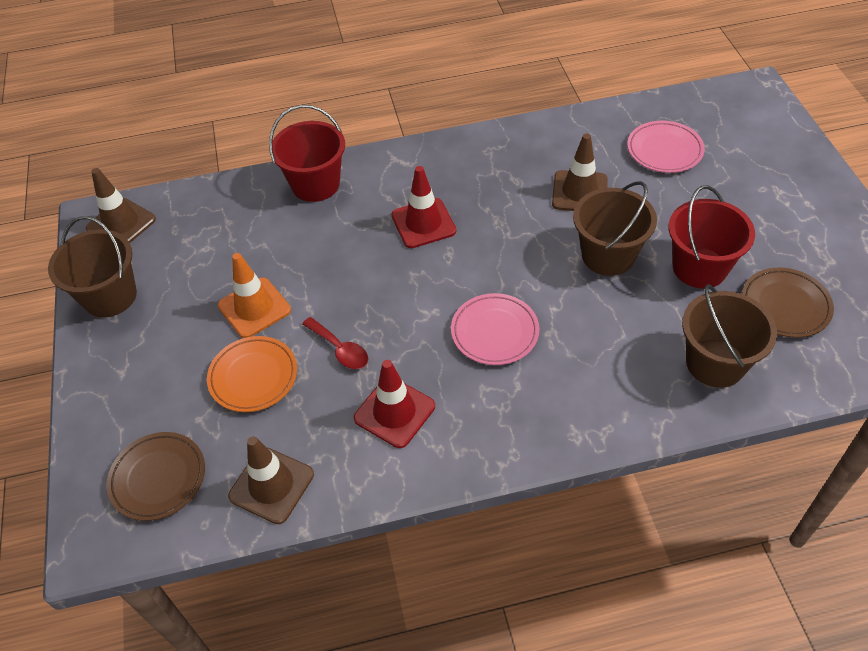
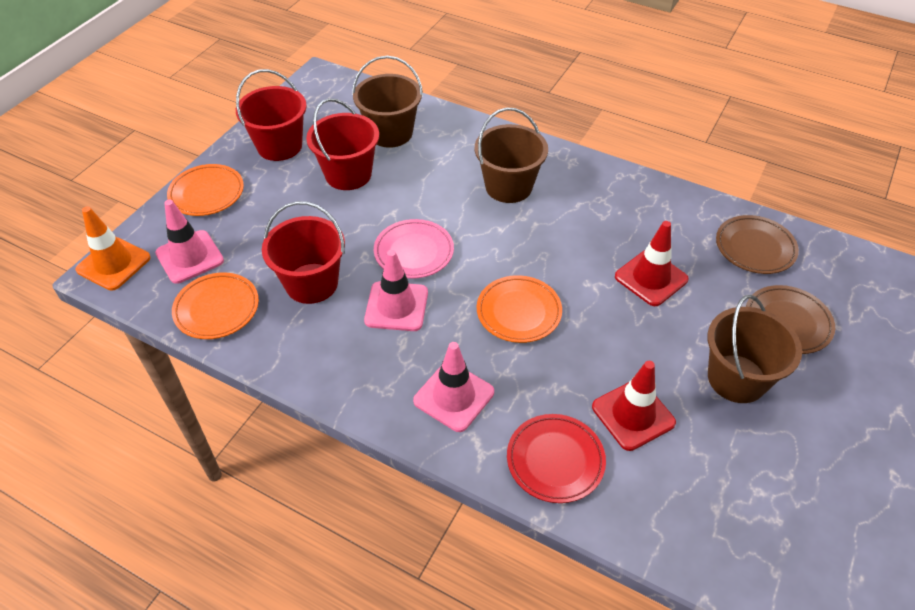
brown traffic cone: 3 -> 0
orange plate: 1 -> 3
pink plate: 2 -> 1
pink traffic cone: 0 -> 3
red bucket: 2 -> 3
red plate: 0 -> 1
red spoon: 1 -> 0

